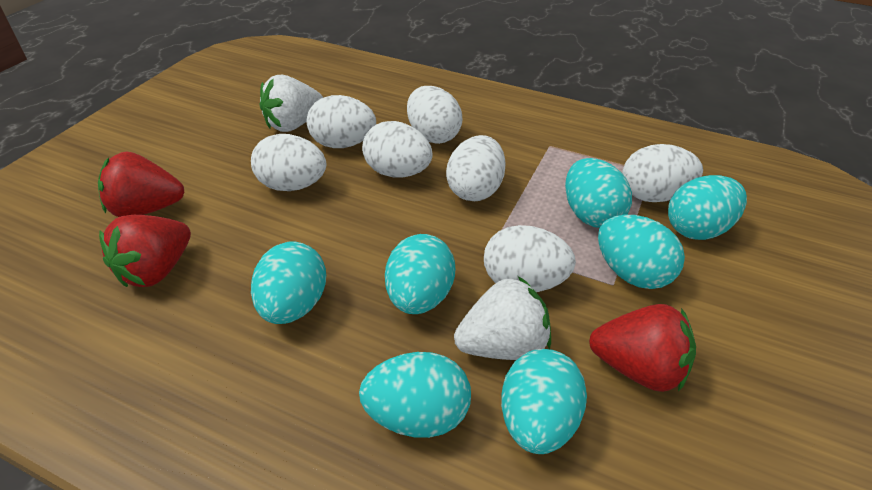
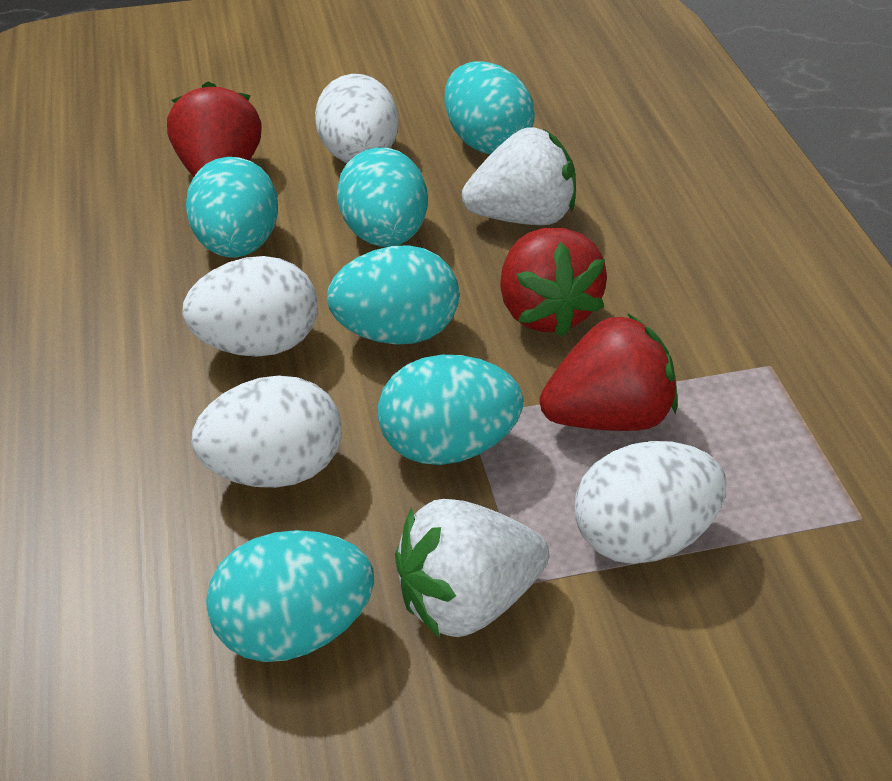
turquoise egg: 7 -> 6
white egg: 7 -> 4

